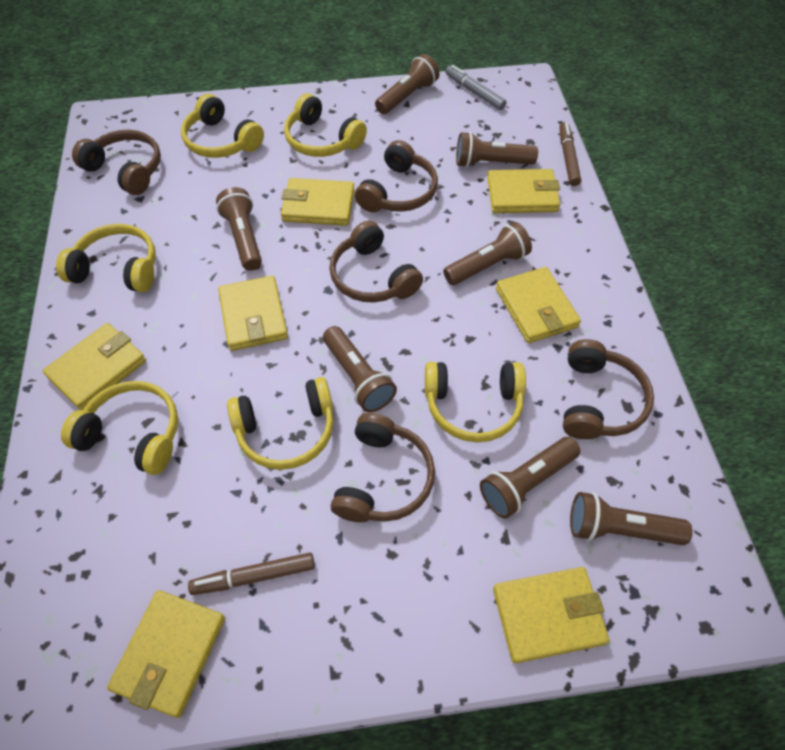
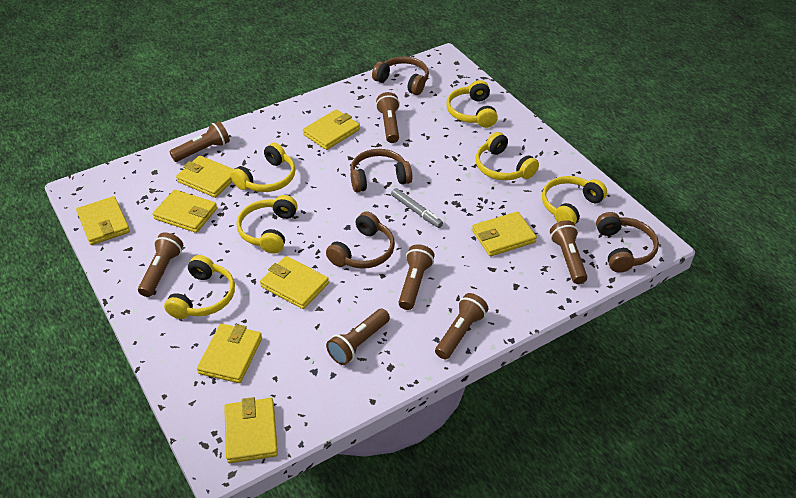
brown headphones: 5 -> 4
brown marker: 2 -> 0
yellow wallet: 7 -> 8

